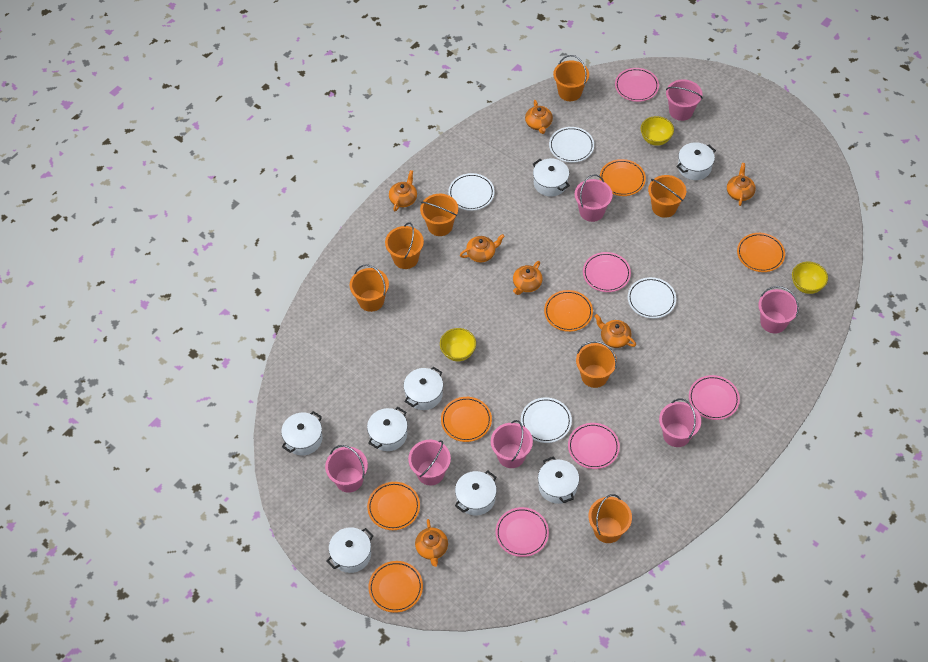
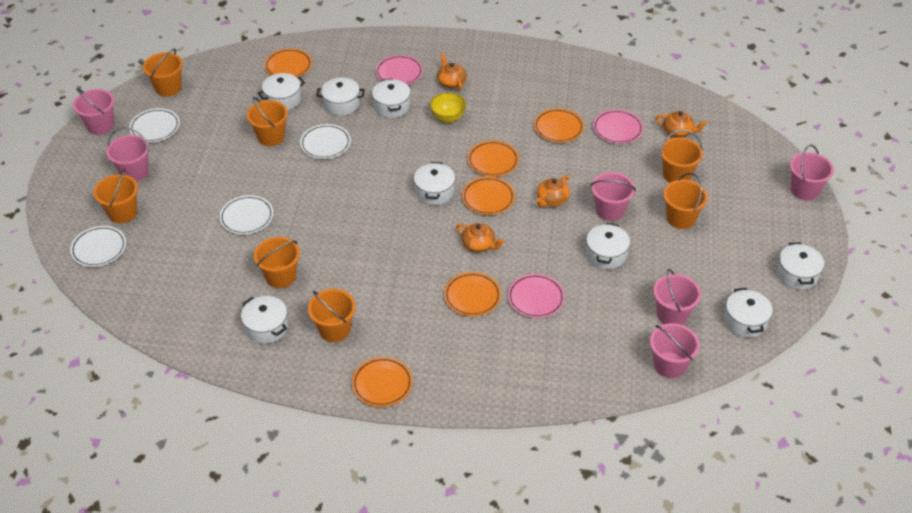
orange teapot: 7 -> 4
pink bucket: 7 -> 6
pink plate: 5 -> 3
yellow bowl: 3 -> 1

